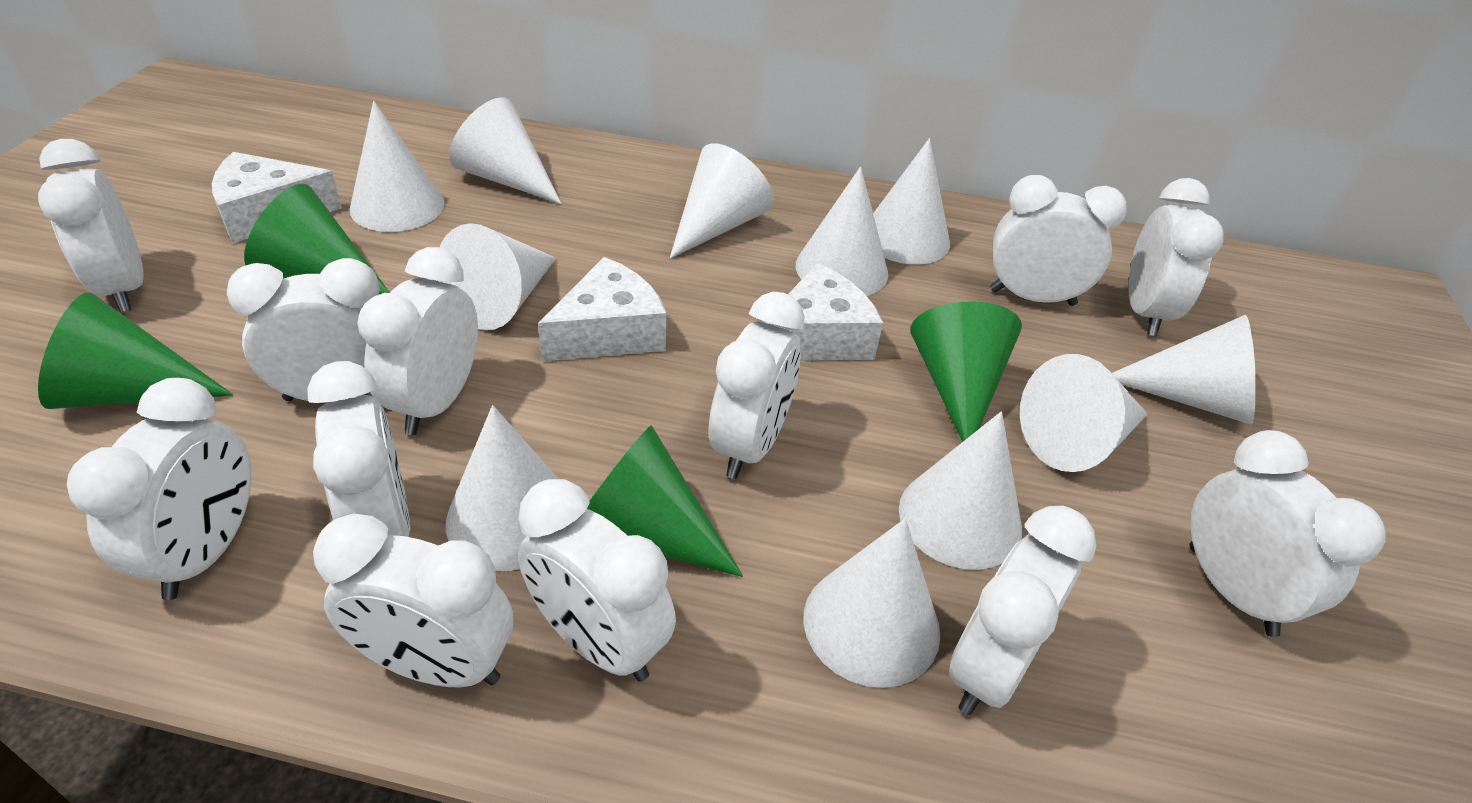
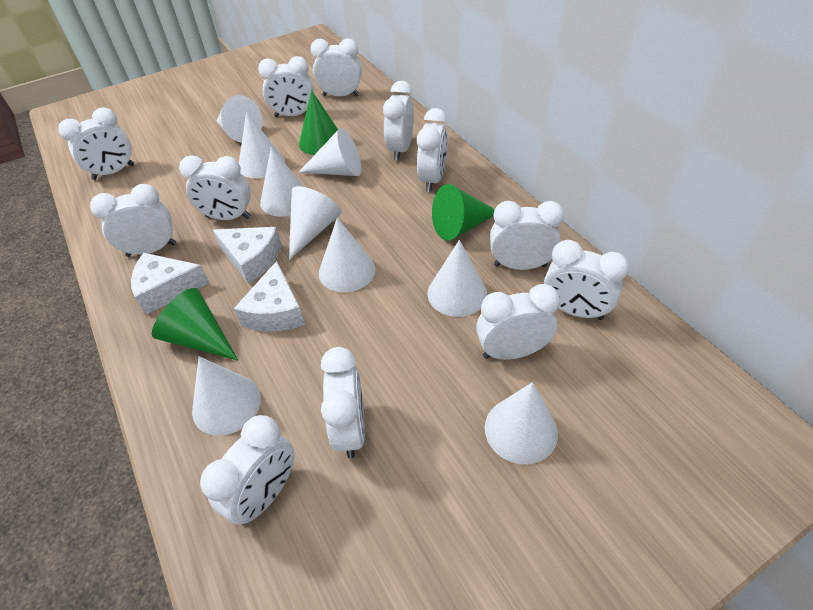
green cone: 4 -> 3
white cone: 11 -> 9

